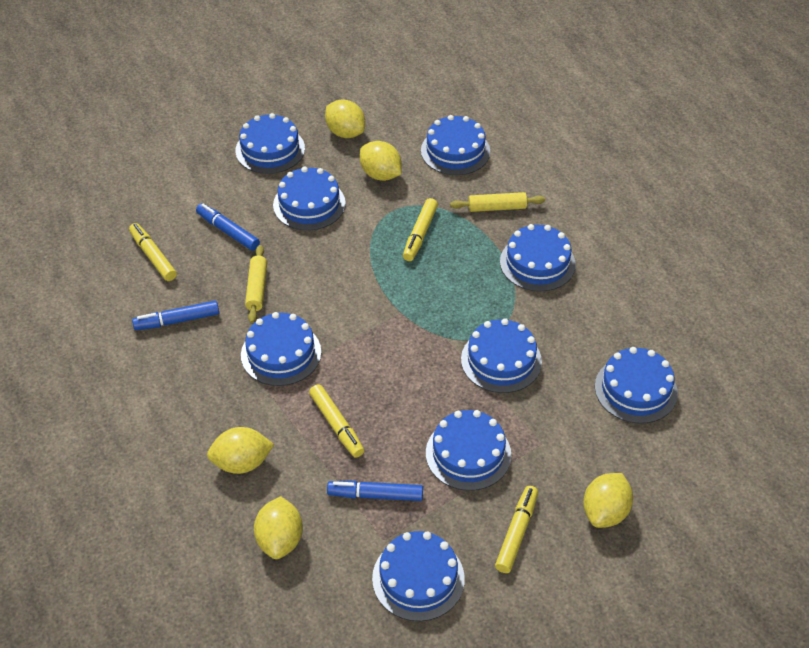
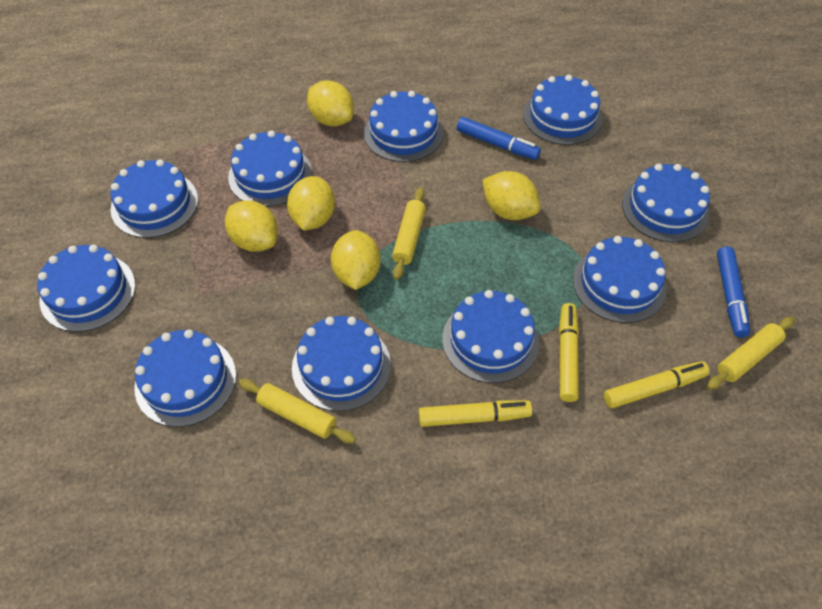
blue cake: 9 -> 10
blue marker: 3 -> 2
yellow marker: 4 -> 3
yellow rolling pin: 2 -> 3

